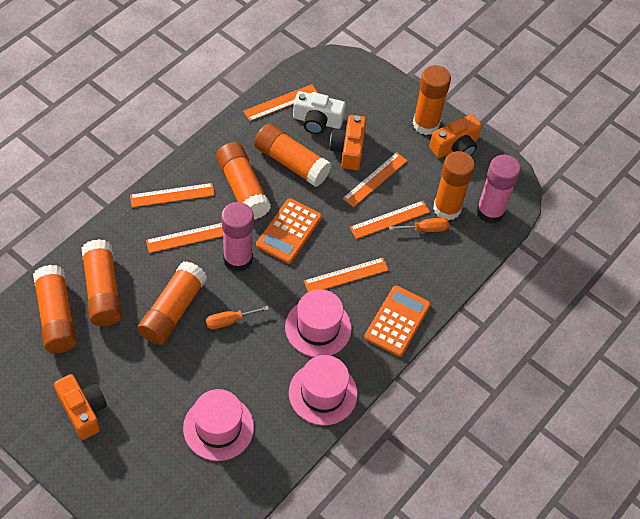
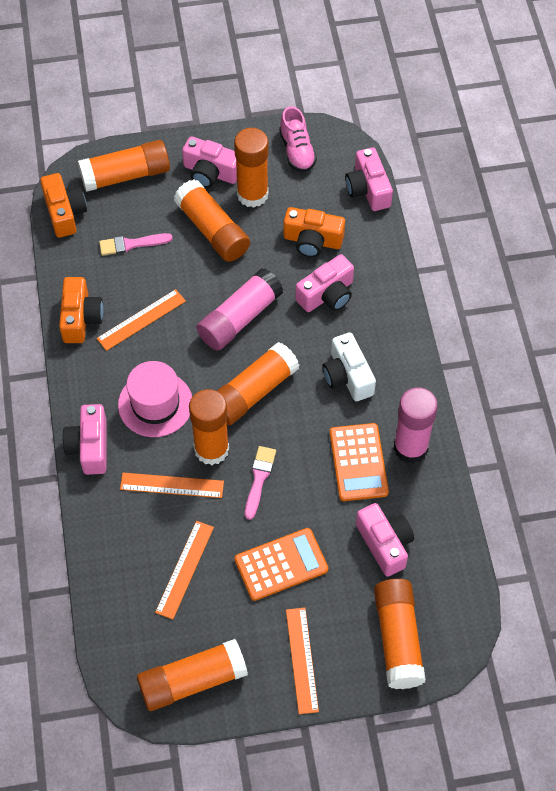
orange ruler: 6 -> 4
orange screwdriver: 2 -> 0
pink brush: 0 -> 2
pink camera: 0 -> 5
pink hat: 3 -> 1
pink shoe: 0 -> 1

